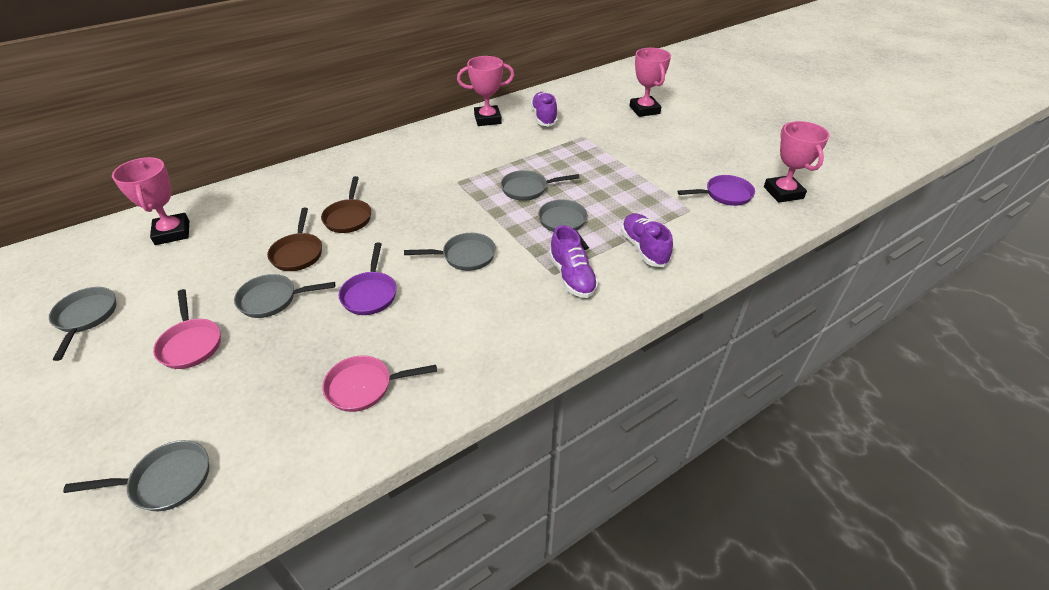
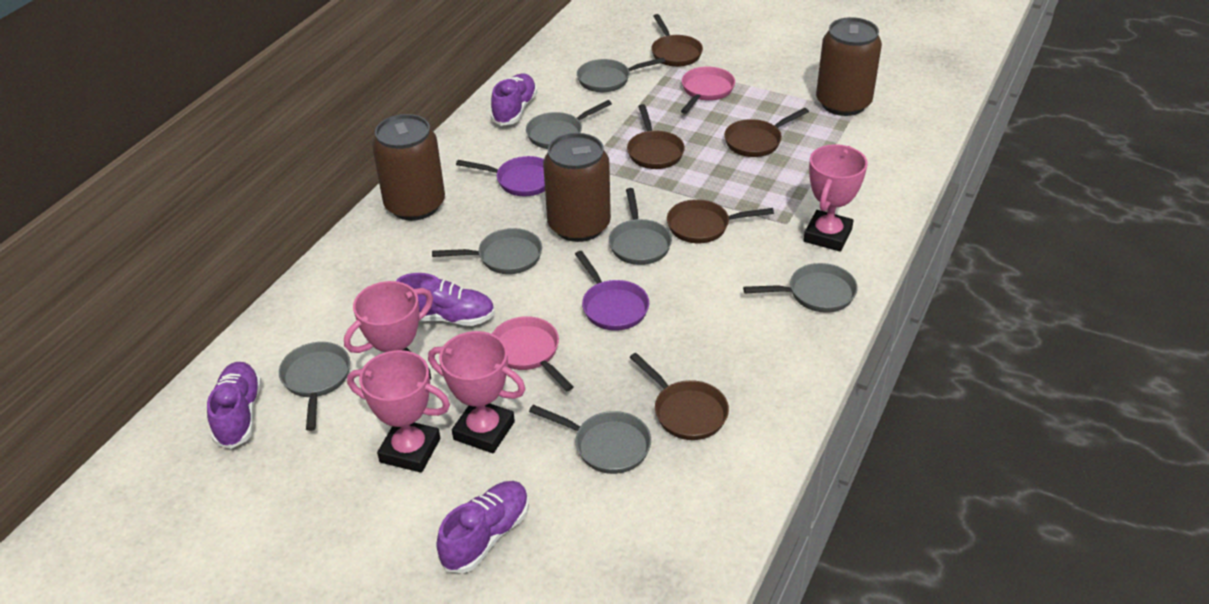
brown can: 0 -> 3
brown pan: 2 -> 5
grey pan: 6 -> 7
purple shoe: 3 -> 4

